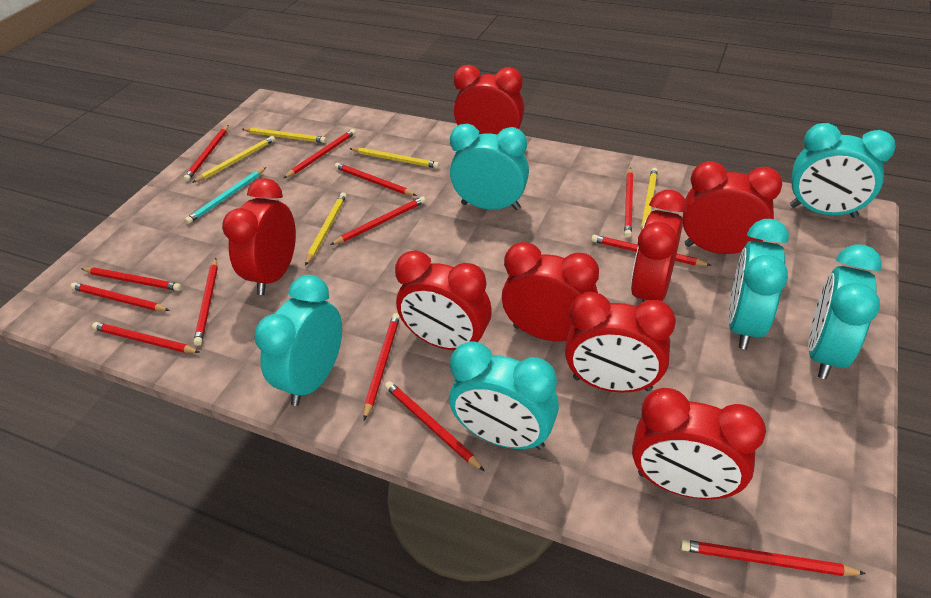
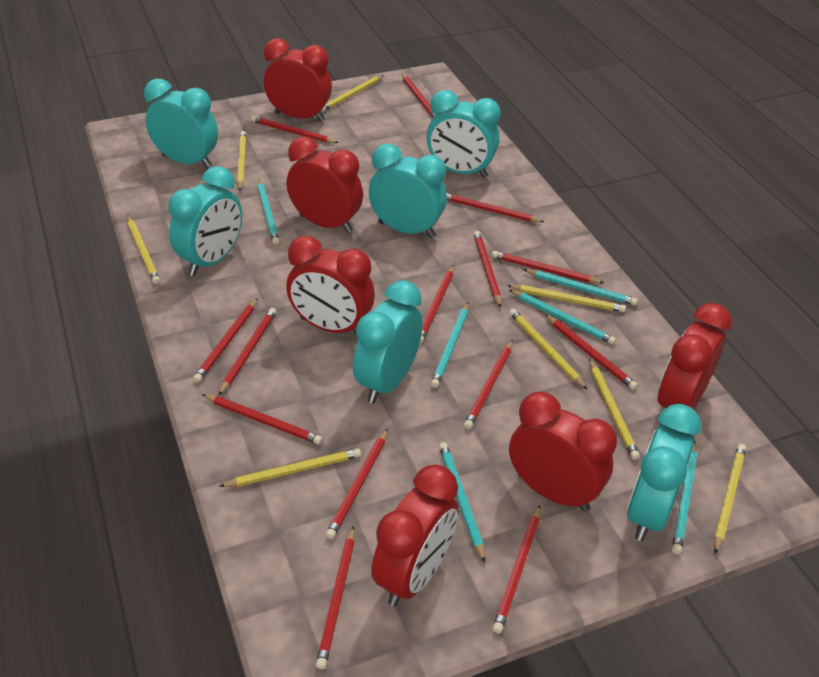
red clock: 8 -> 6
red pencil: 13 -> 14
turquoise pencil: 1 -> 6
yellow pencil: 5 -> 8

